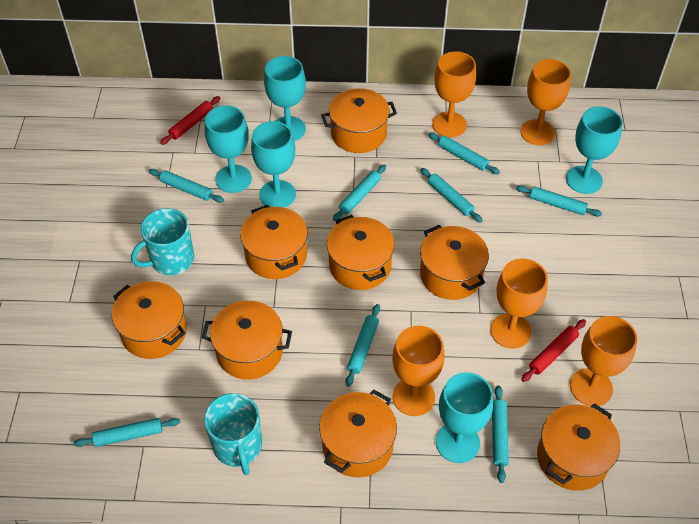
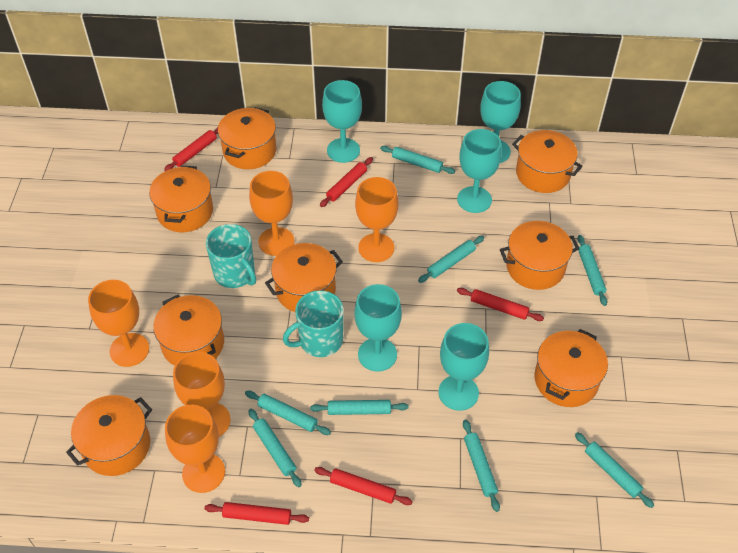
red rolling pin: 2 -> 5

